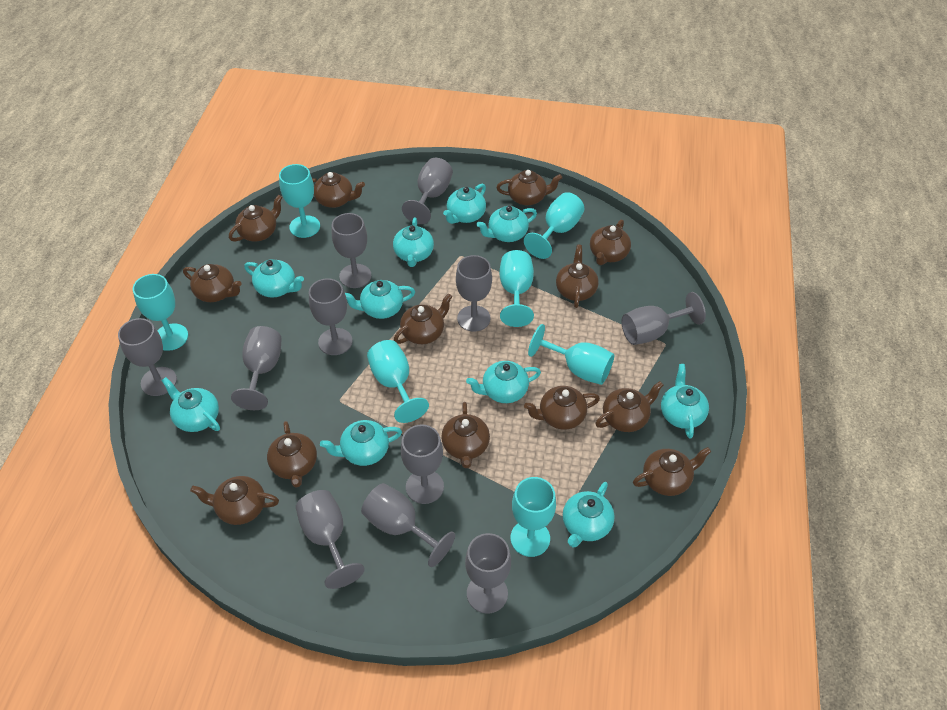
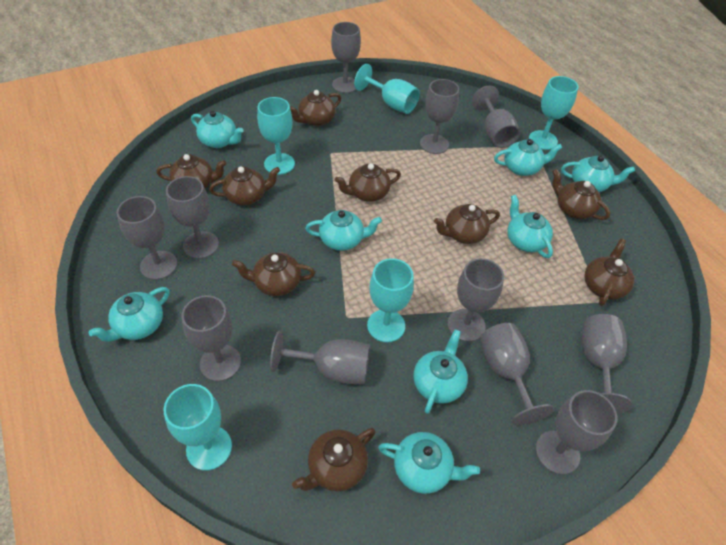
brown teapot: 13 -> 9
turquoise goblet: 7 -> 5
turquoise teapot: 10 -> 8

